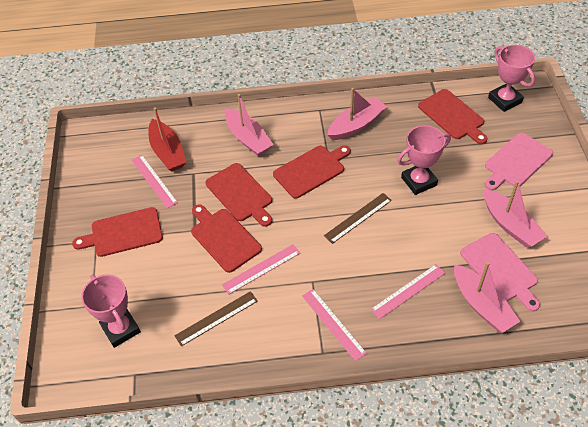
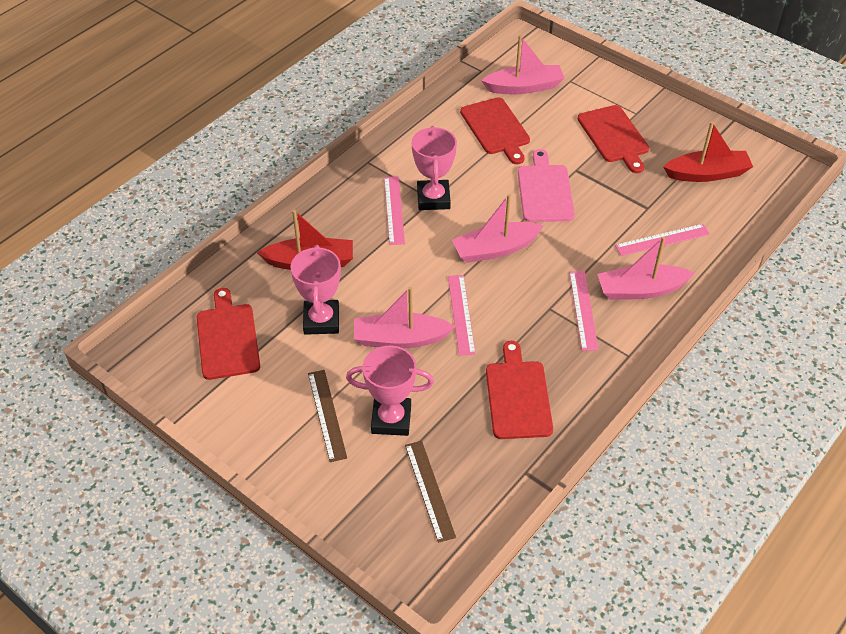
pink cutting board: 2 -> 1
red boat: 1 -> 2
red cutting board: 5 -> 4

